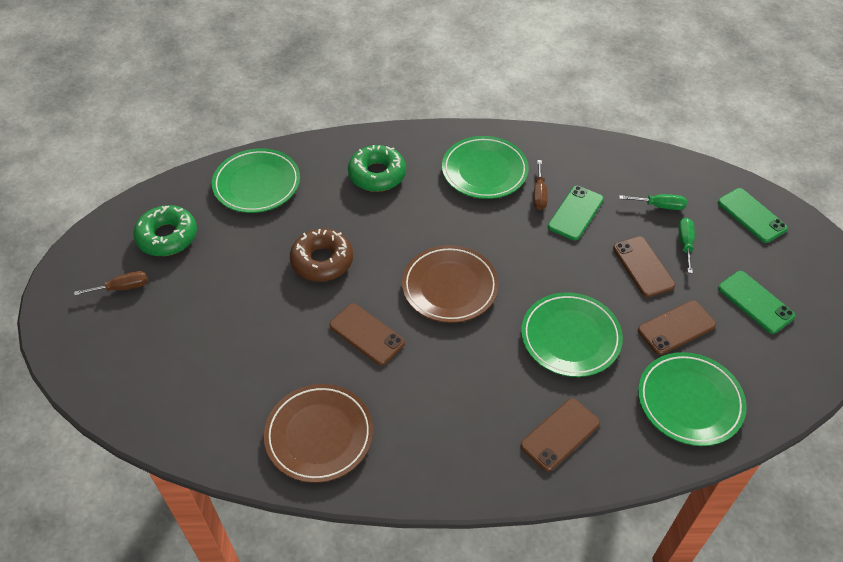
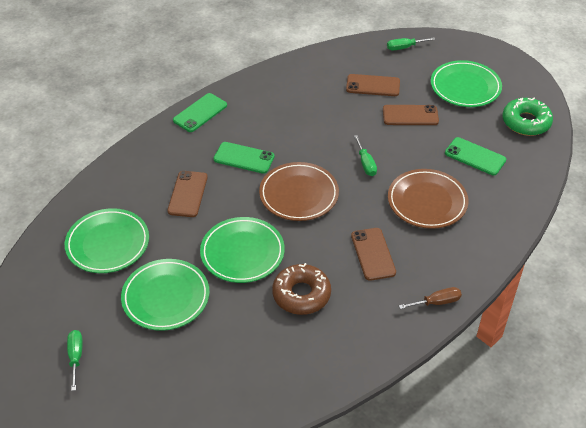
brown screwdriver: 2 -> 1
green donut: 2 -> 1
green screwdriver: 2 -> 3

